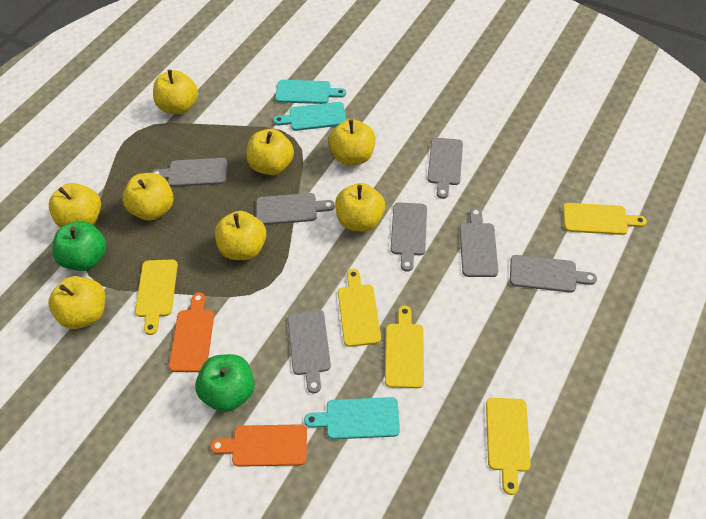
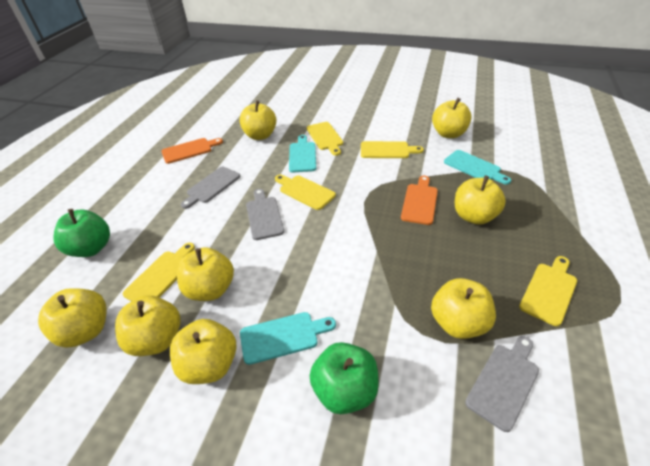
grey cutting board: 7 -> 3

